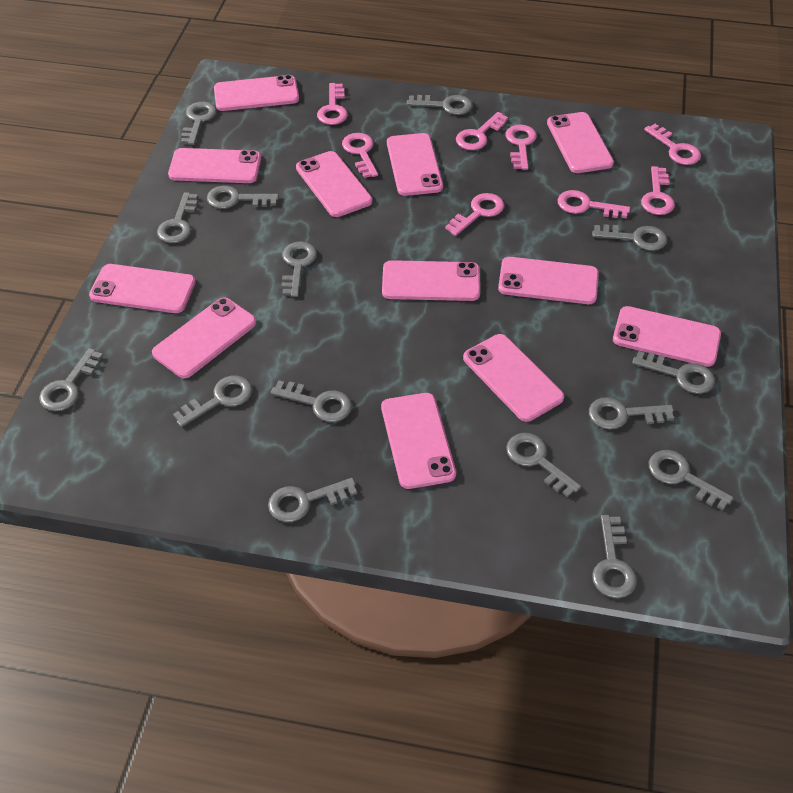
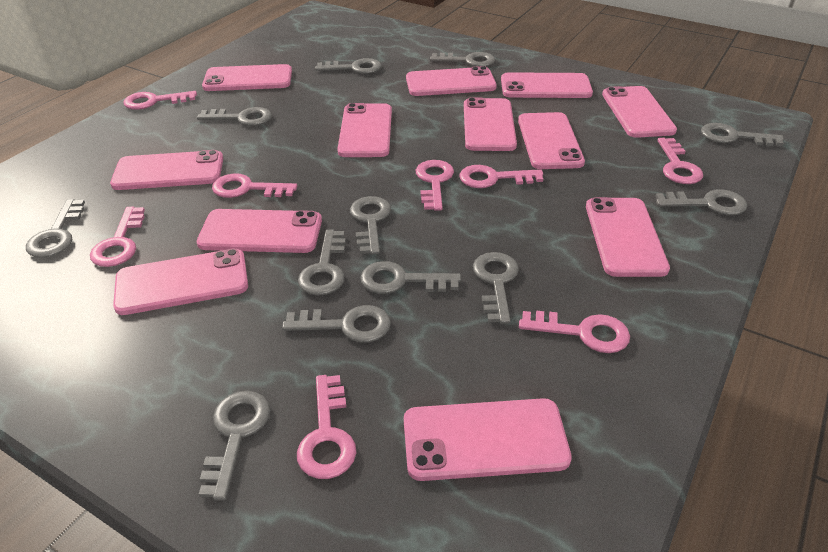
grey key: 15 -> 12

